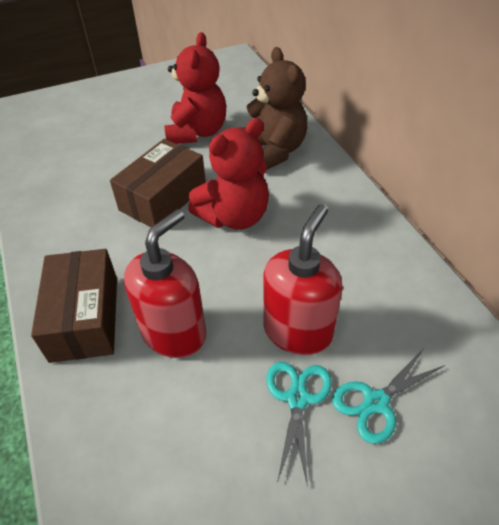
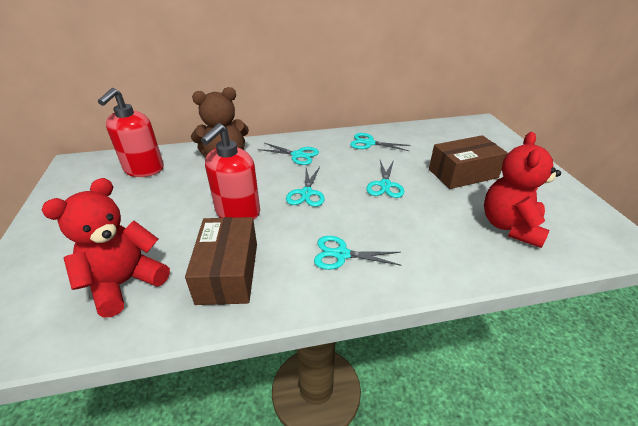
turquoise scissors: 2 -> 5

